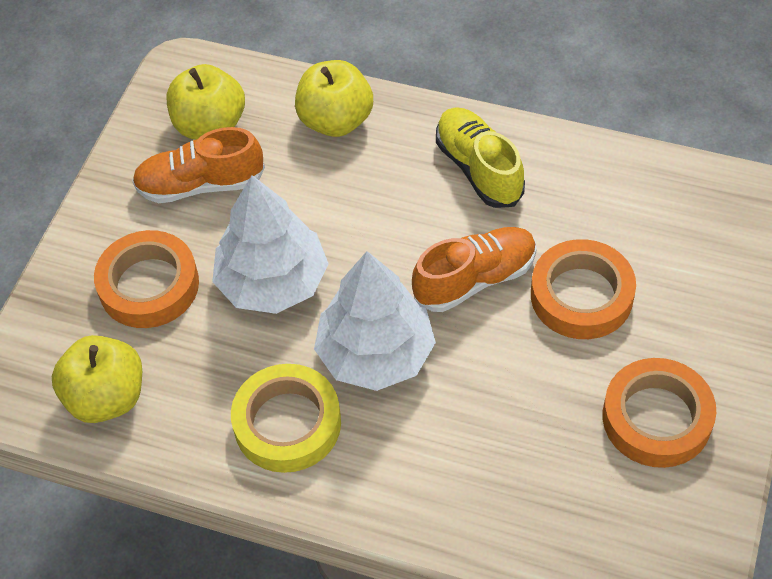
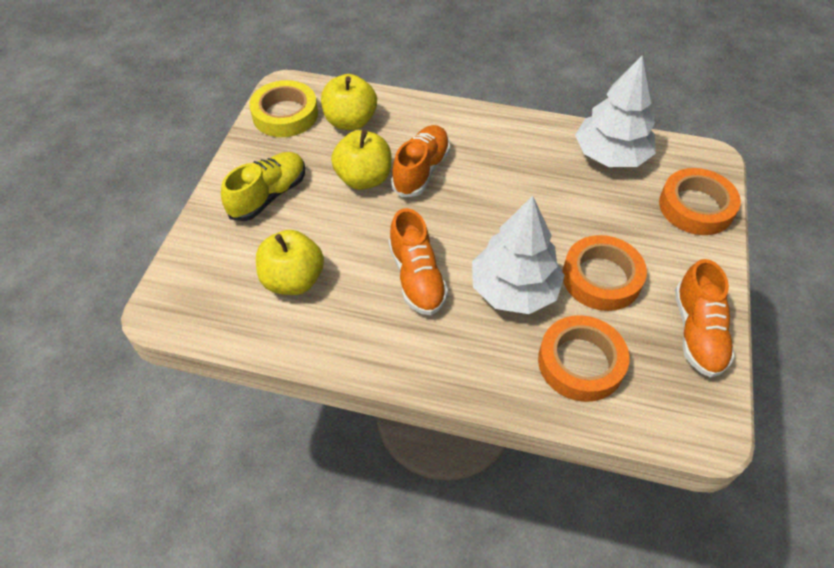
orange shoe: 2 -> 3

